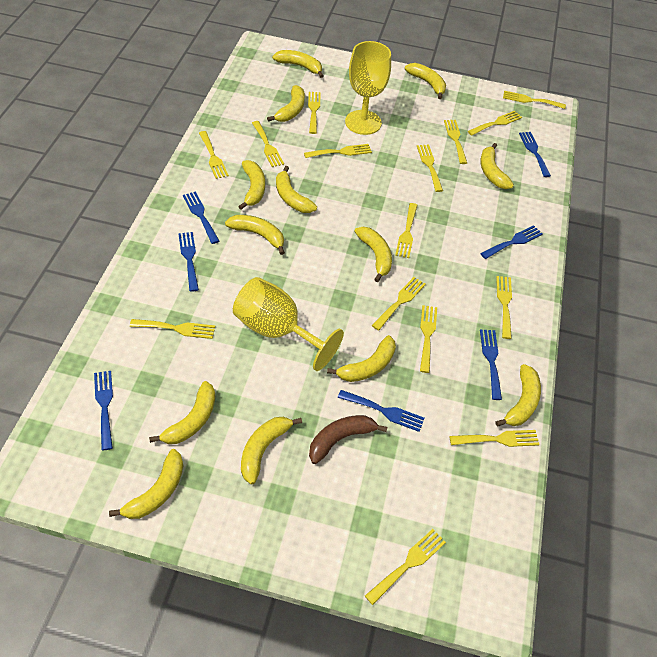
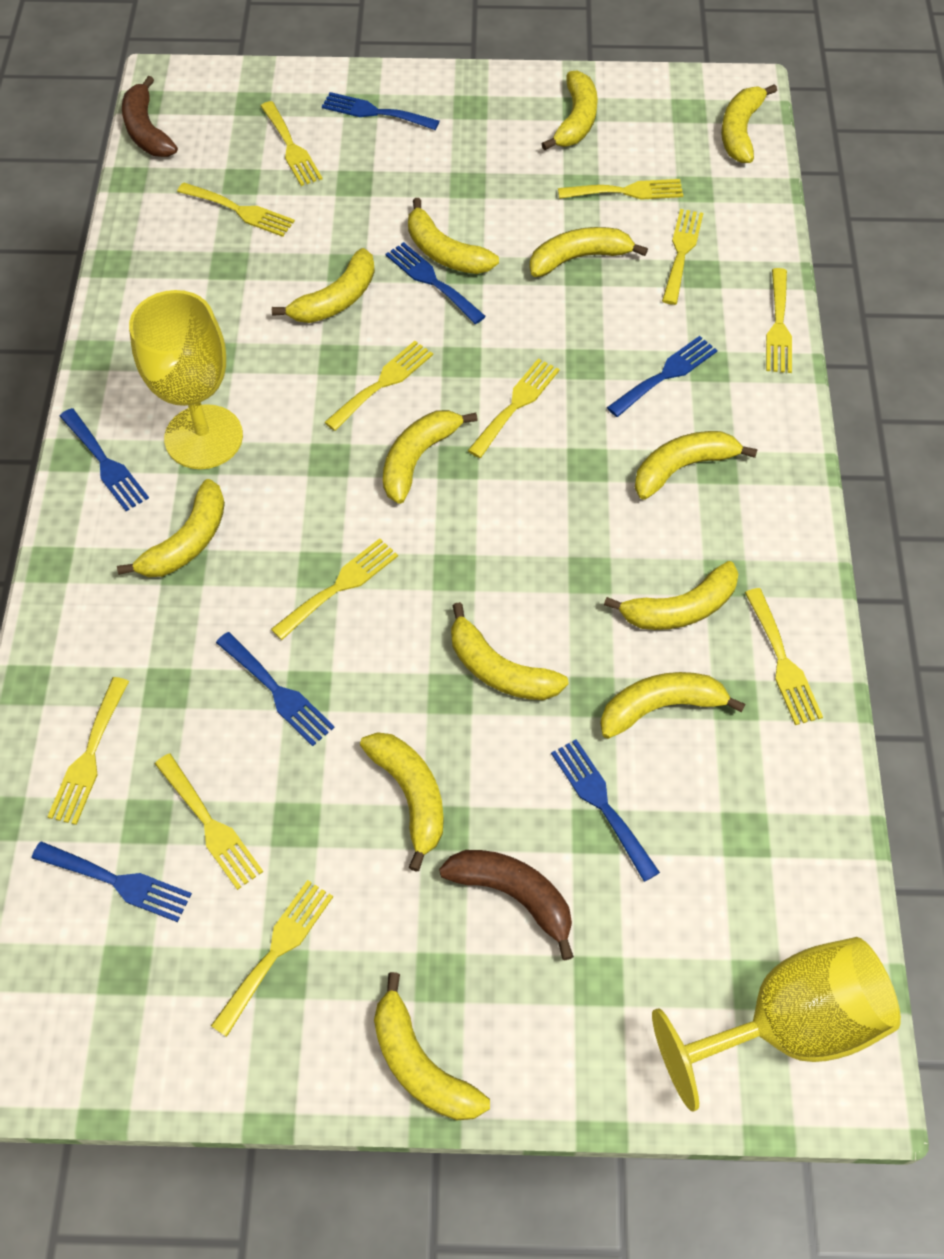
brown banana: 1 -> 2
yellow fork: 15 -> 12

